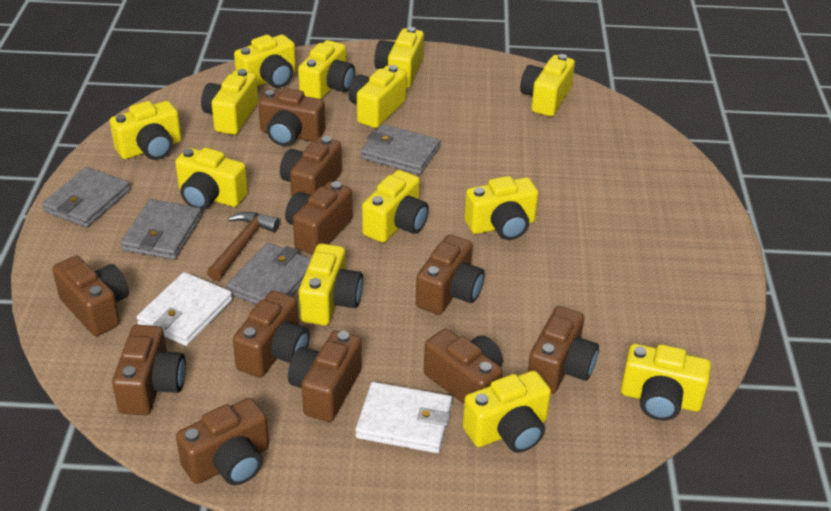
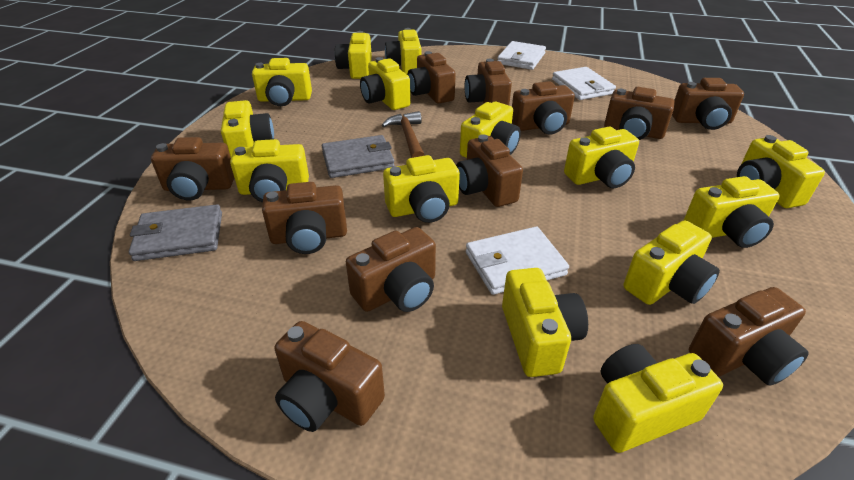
grey wallet: 4 -> 2
white wallet: 2 -> 3
yellow camera: 13 -> 14

